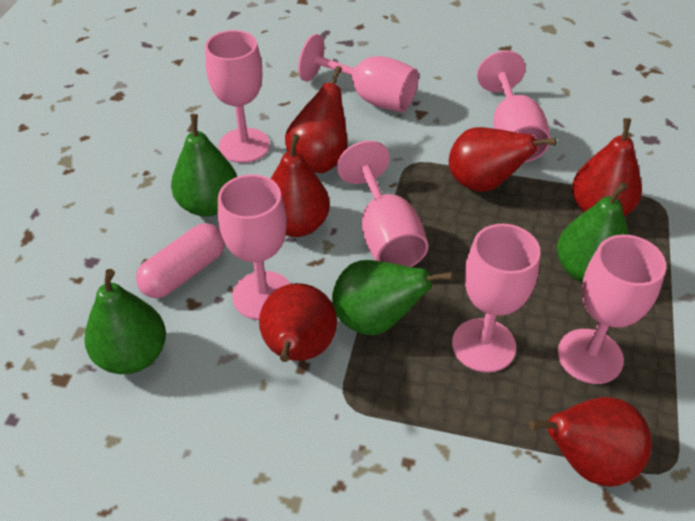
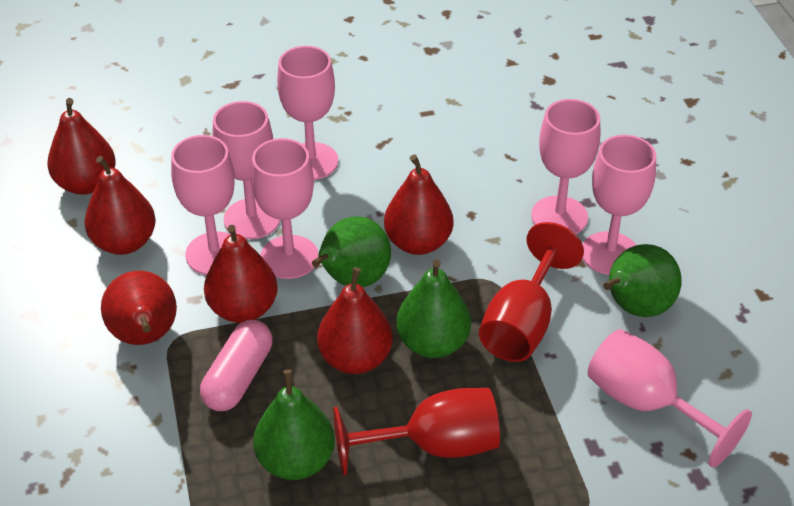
red goblet: 0 -> 2

